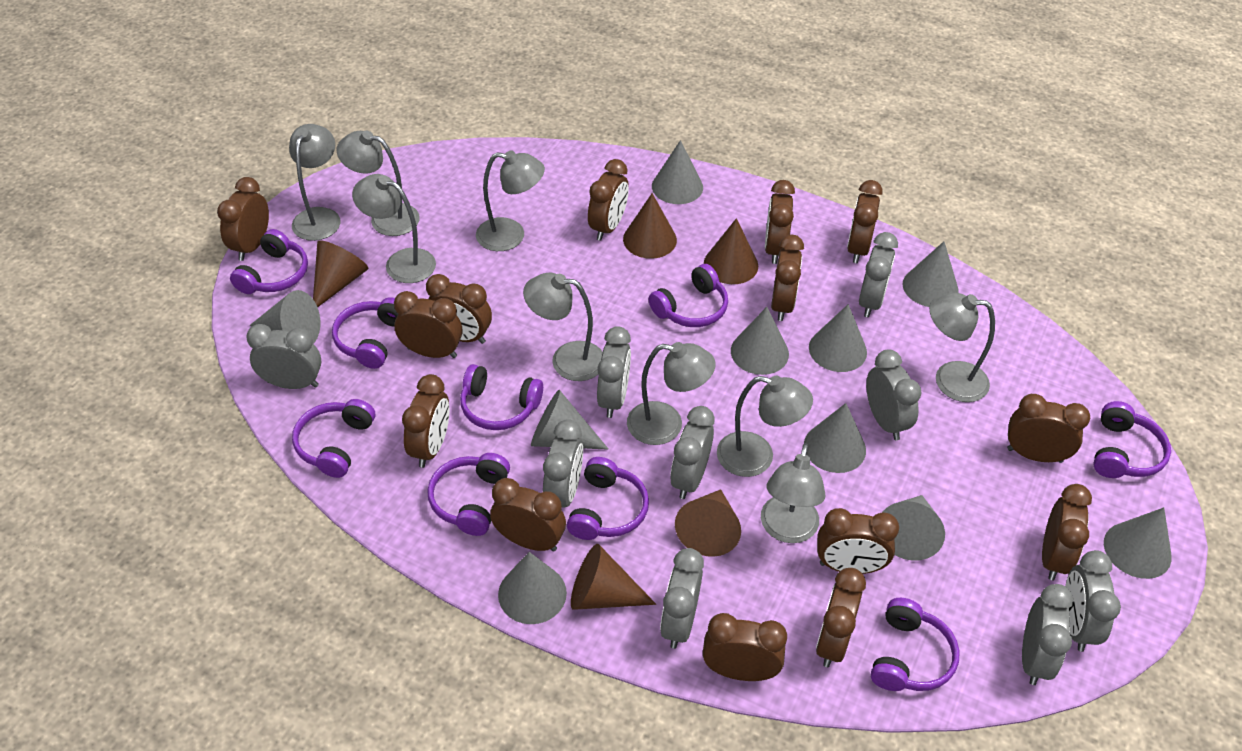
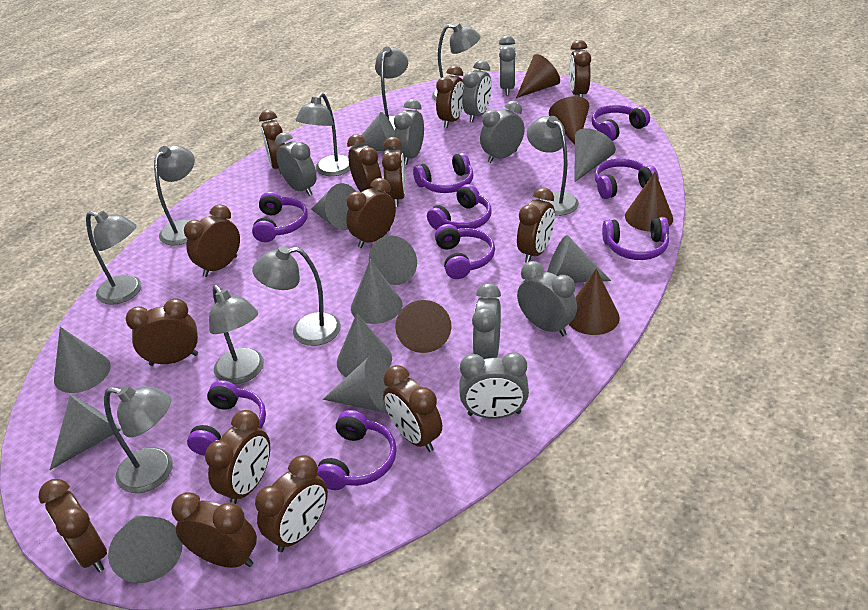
grey clock: 9 -> 8
grey cone: 10 -> 11

